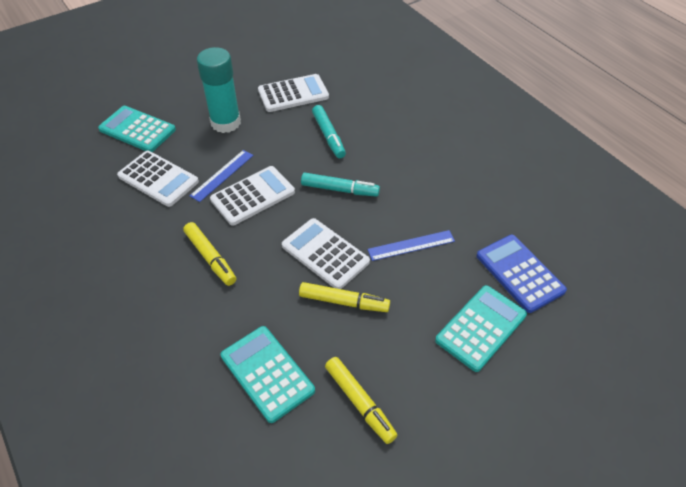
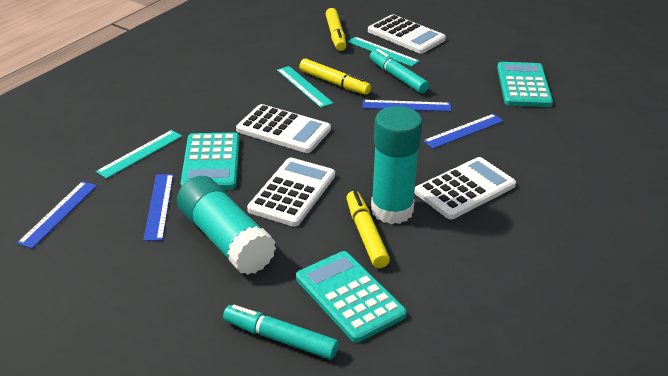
blue calculator: 1 -> 0
blue ruler: 2 -> 4
turquoise glue stick: 1 -> 2
turquoise ruler: 0 -> 3

